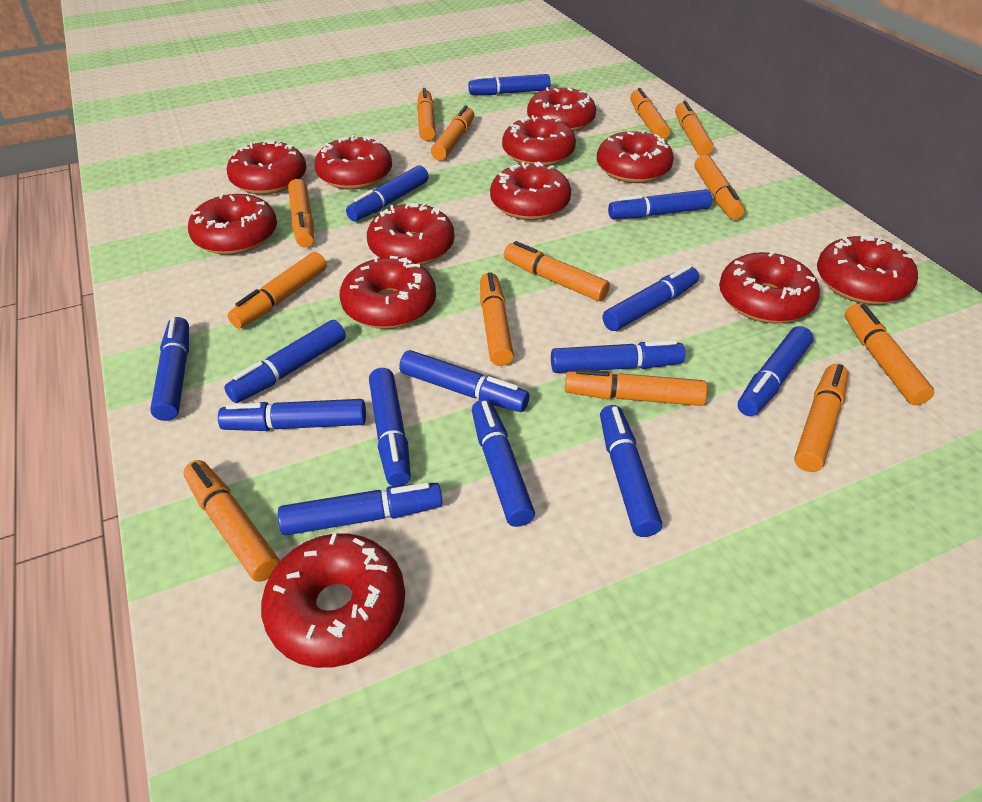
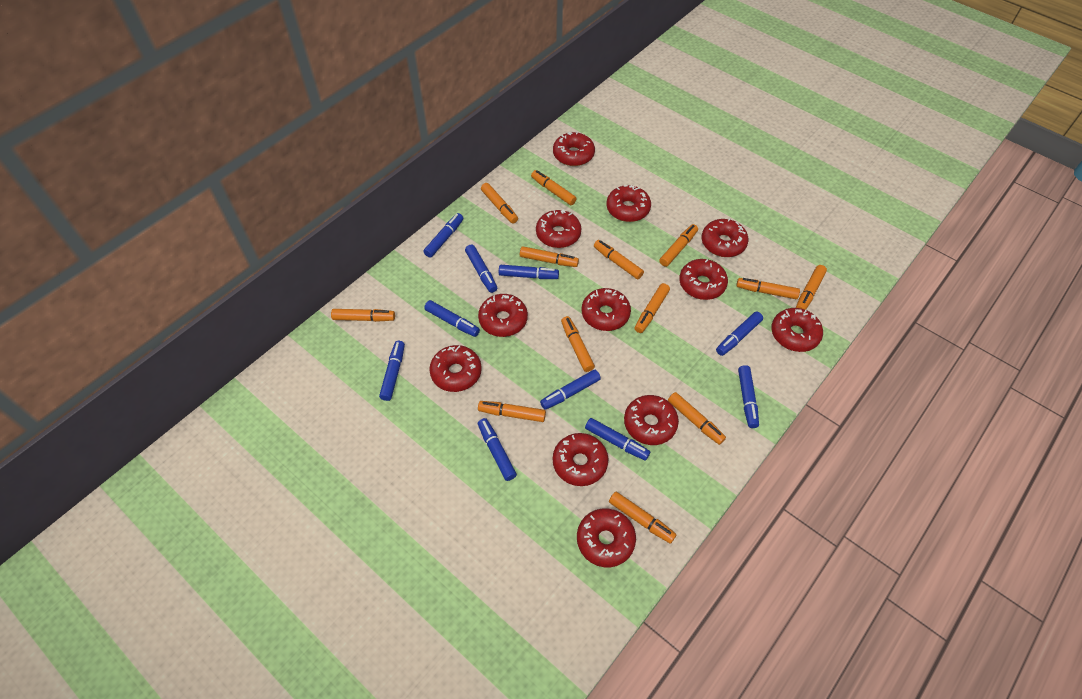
blue marker: 14 -> 10

